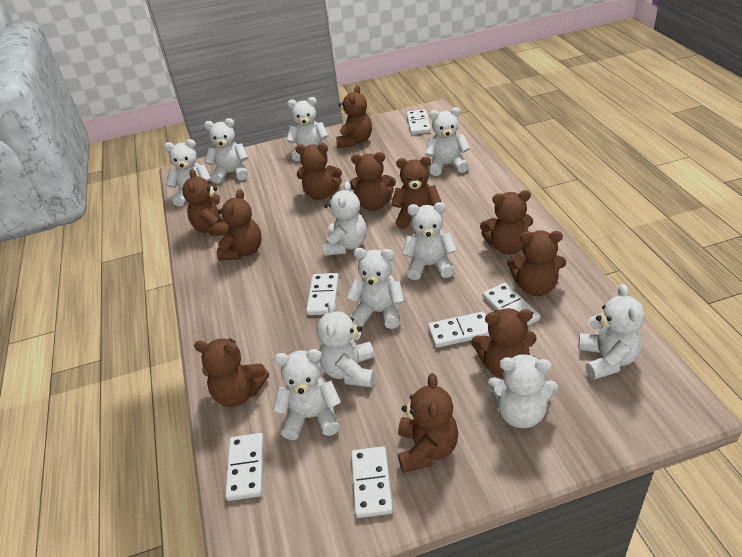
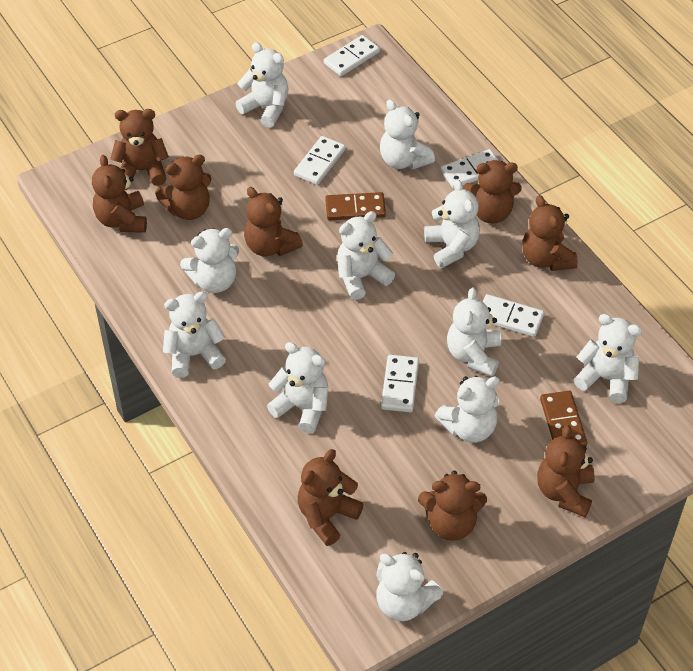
brown domino: 0 -> 2
brown teddy bear: 11 -> 9
white domino: 6 -> 5

